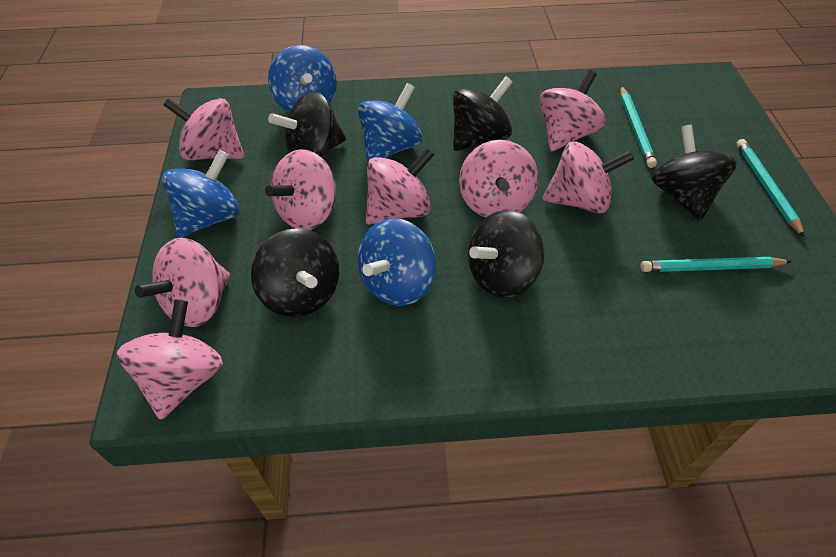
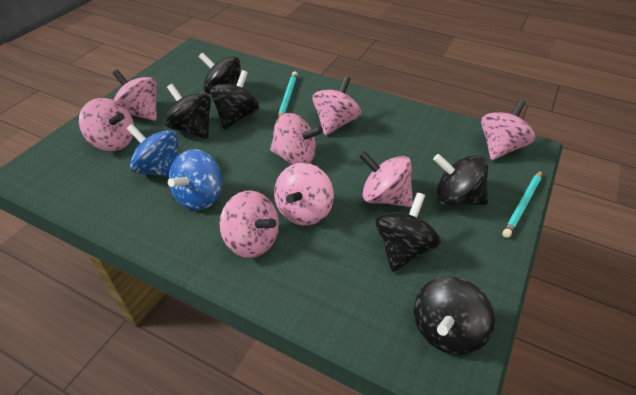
black spinning top: 5 -> 6
blue spinning top: 4 -> 2
turquoise pencil: 3 -> 2

